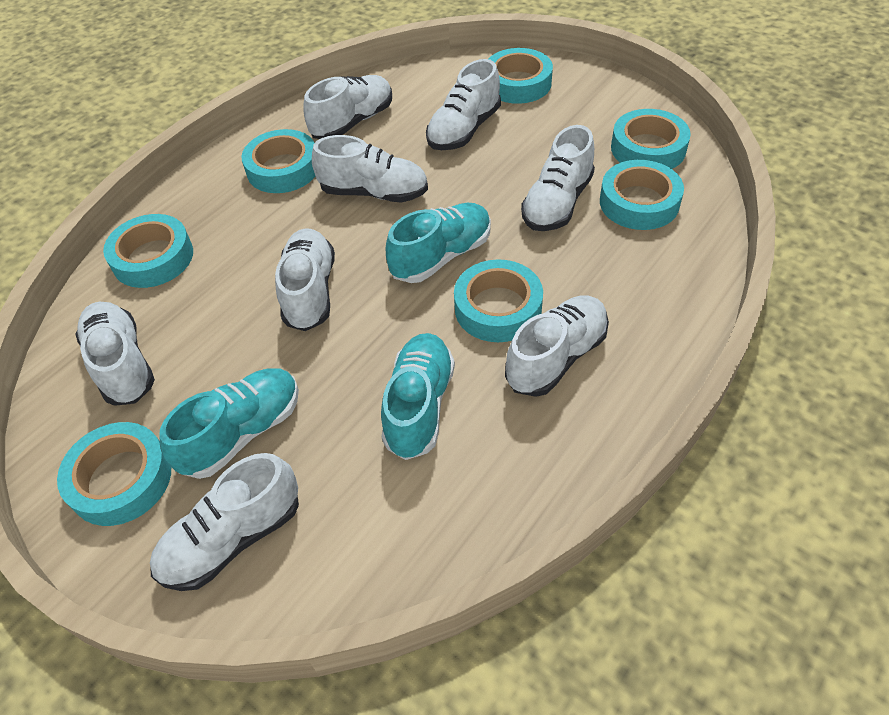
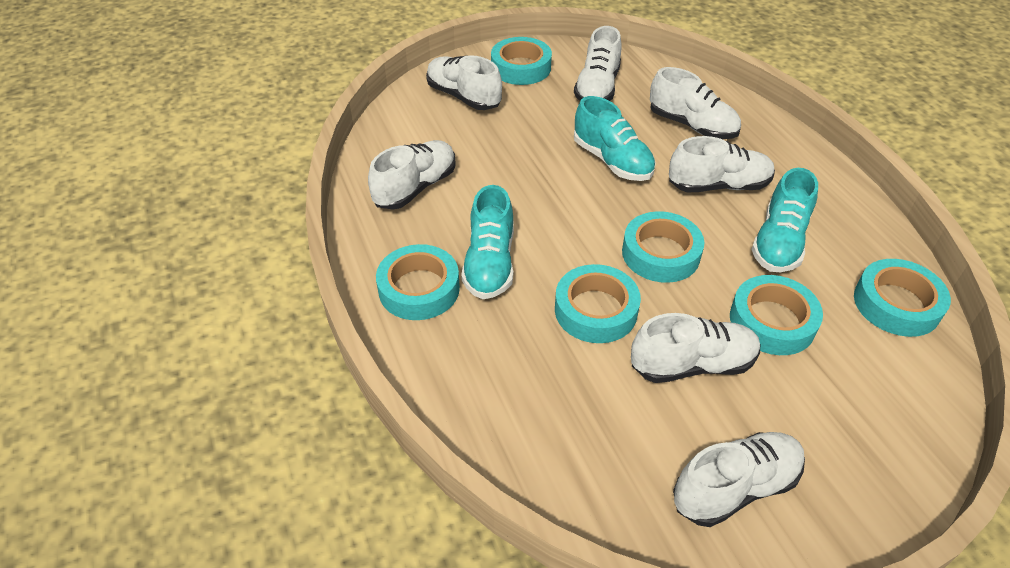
turquoise tape: 7 -> 6
white shoe: 8 -> 7

